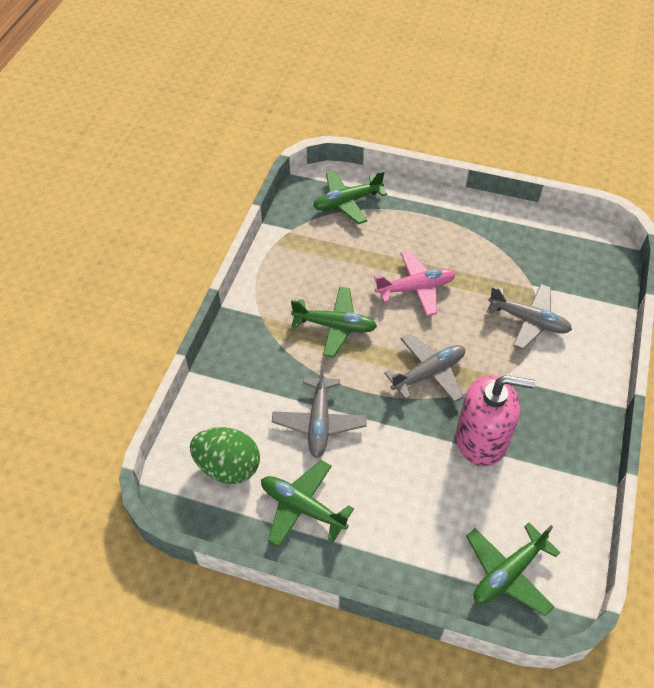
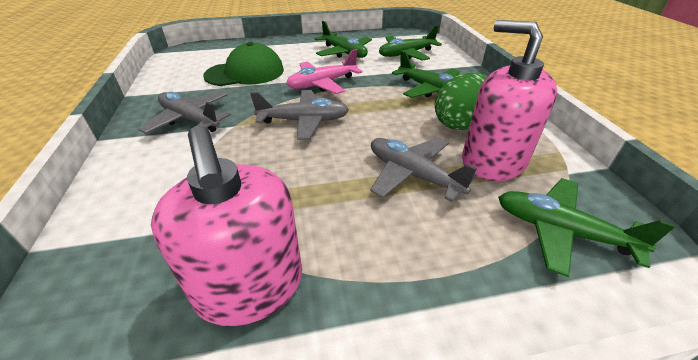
green cap: 0 -> 1
pink soap dispenser: 1 -> 2

